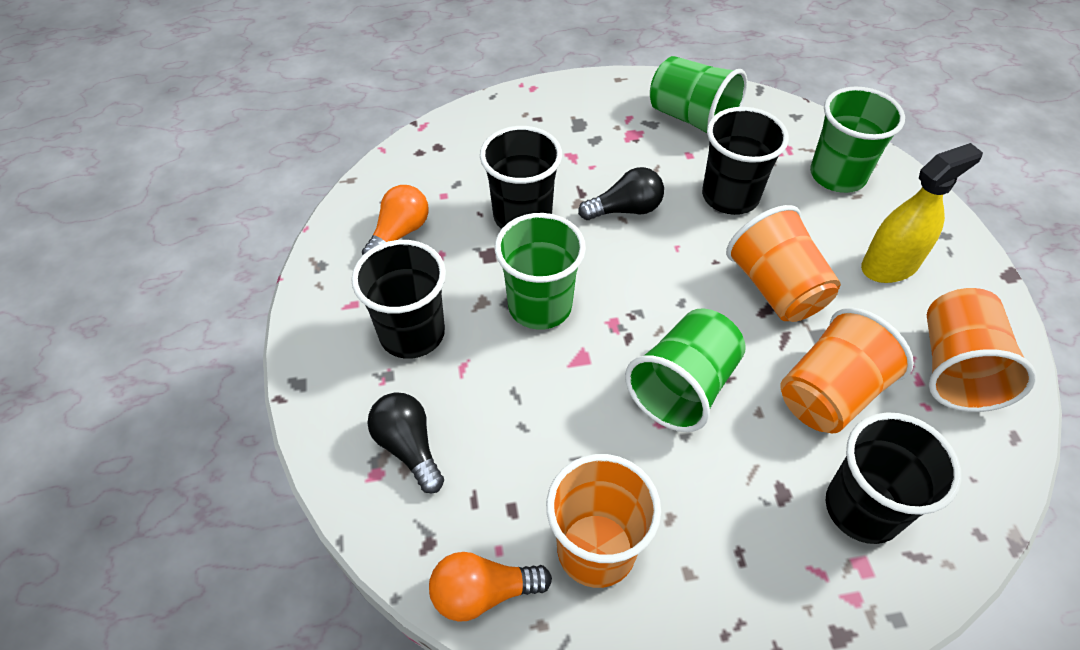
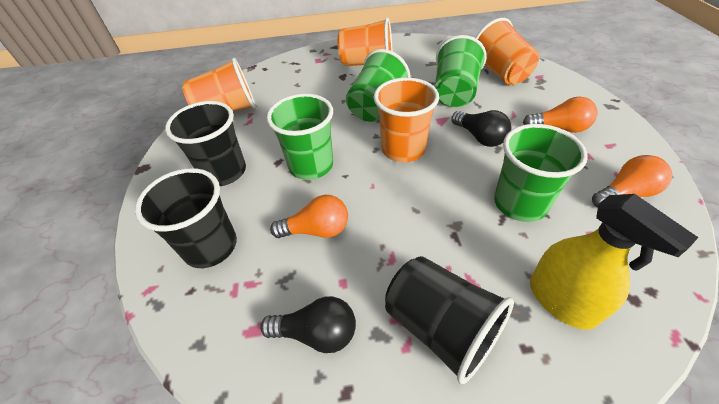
black cup: 4 -> 3
orange light bulb: 2 -> 3

